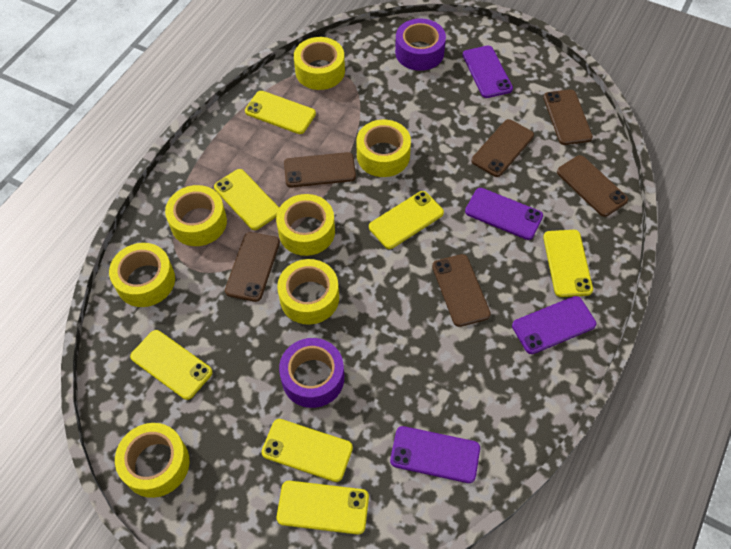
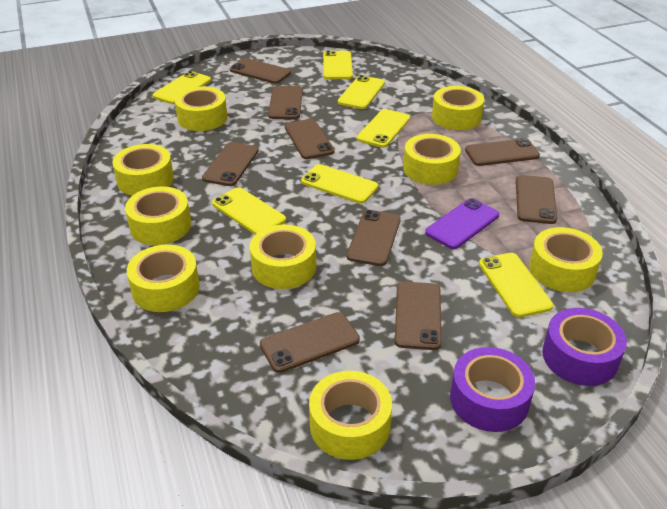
brown phone: 6 -> 9
purple phone: 4 -> 1
yellow tape: 7 -> 9

